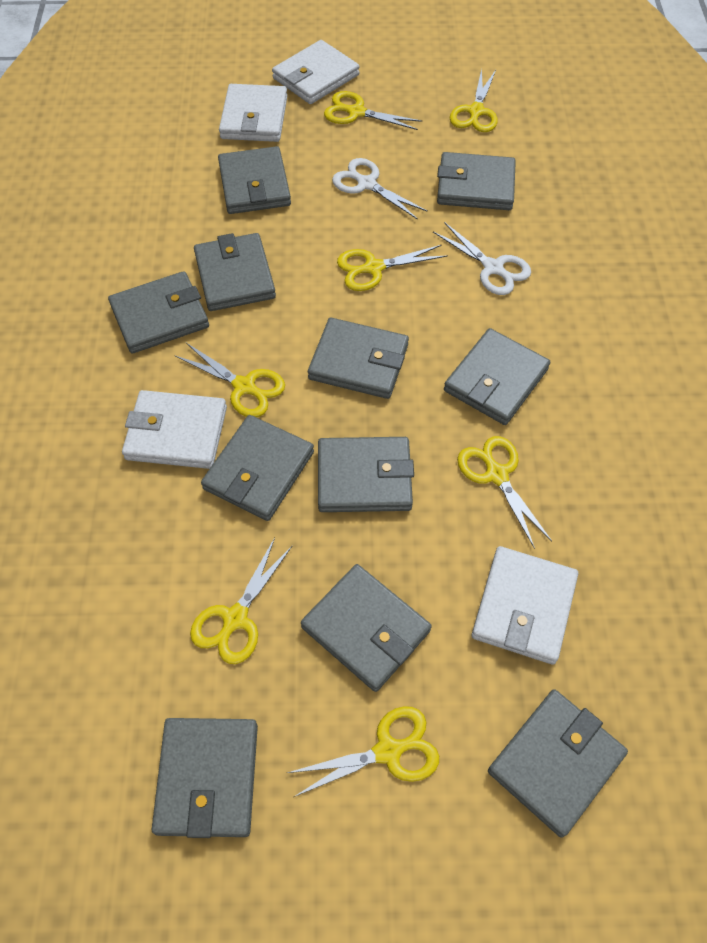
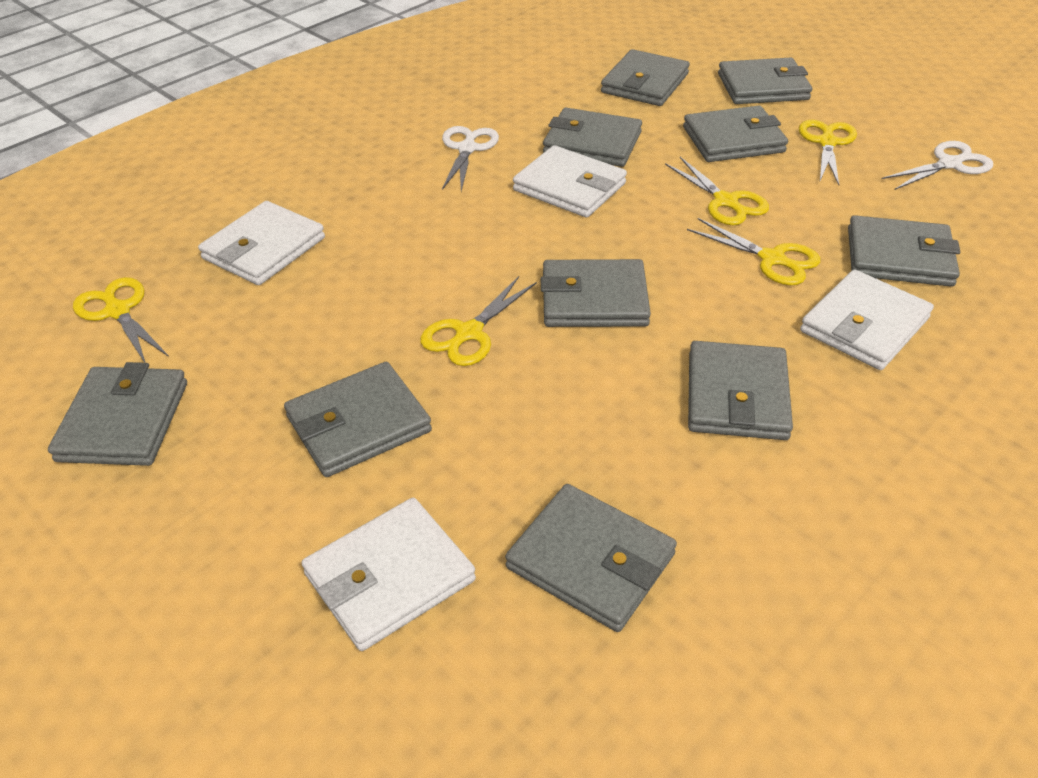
grey wallet: 11 -> 10
yellow scissors: 7 -> 5

